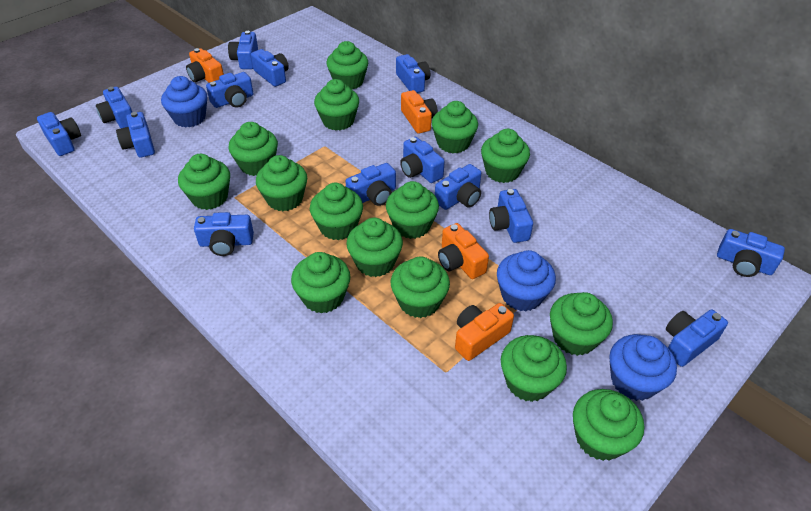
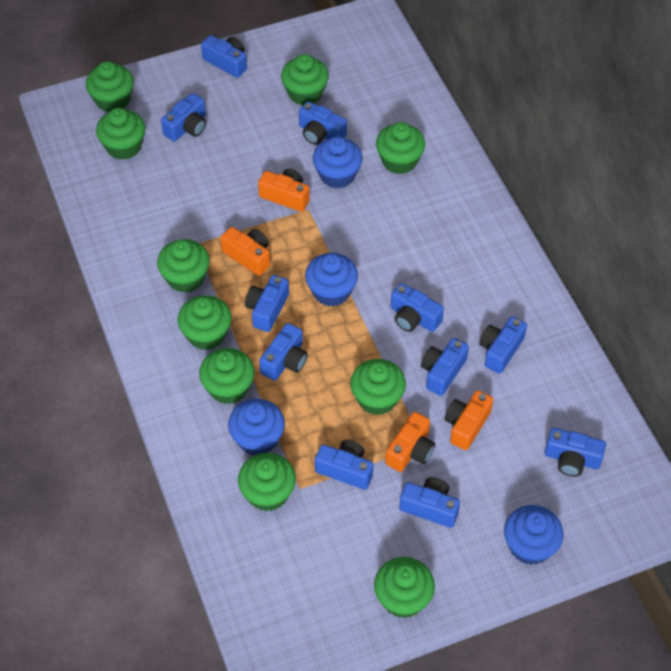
blue camera: 14 -> 11
blue cupcake: 3 -> 4
green cupcake: 15 -> 10

